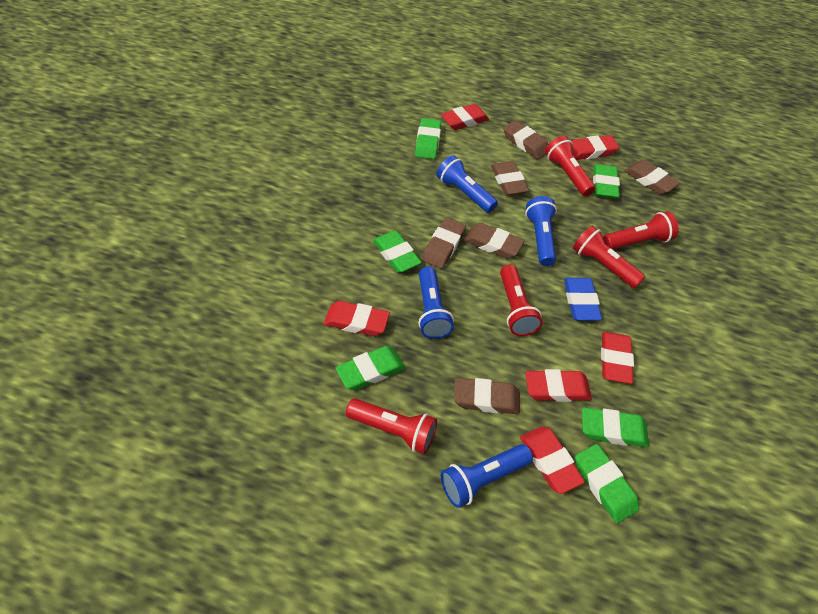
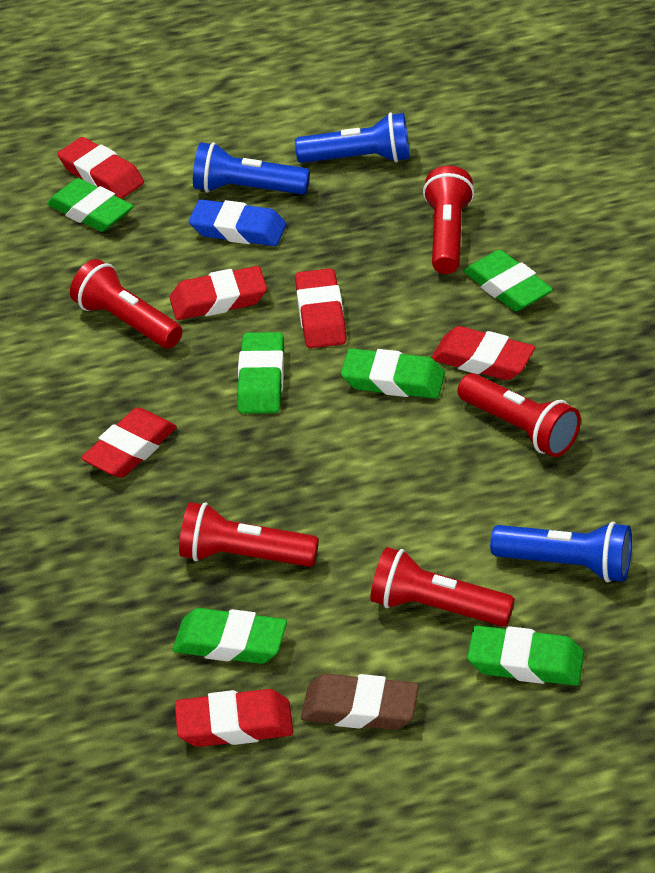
blue flashlight: 4 -> 3
brown eraser: 6 -> 1

